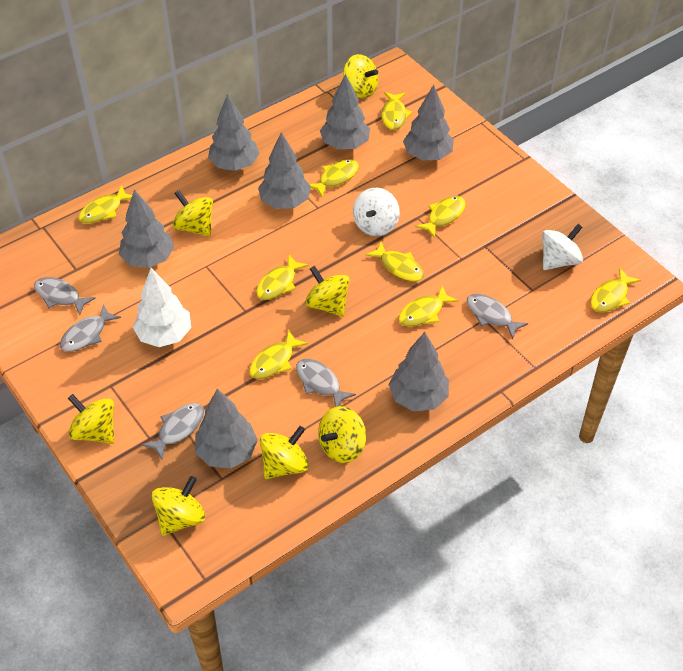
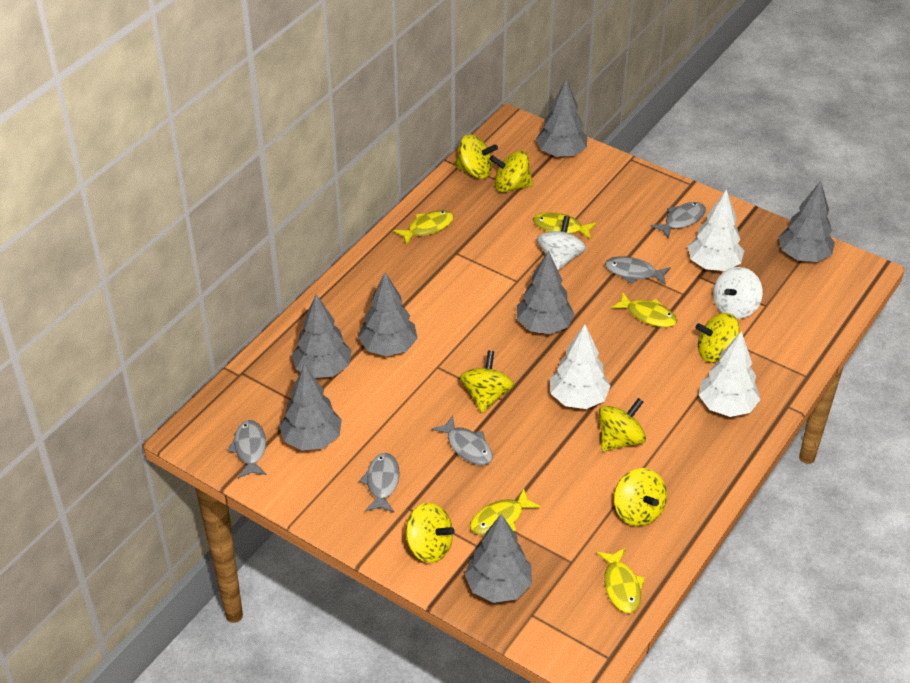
white tree: 1 -> 3
yellow fish: 9 -> 5

